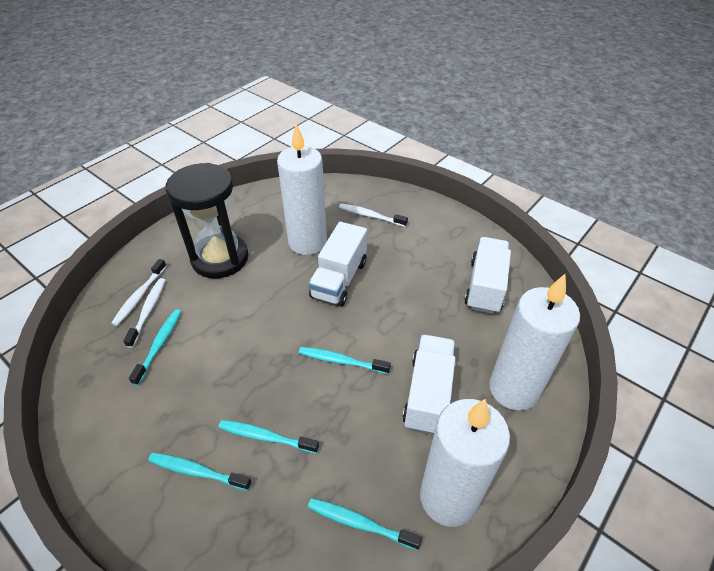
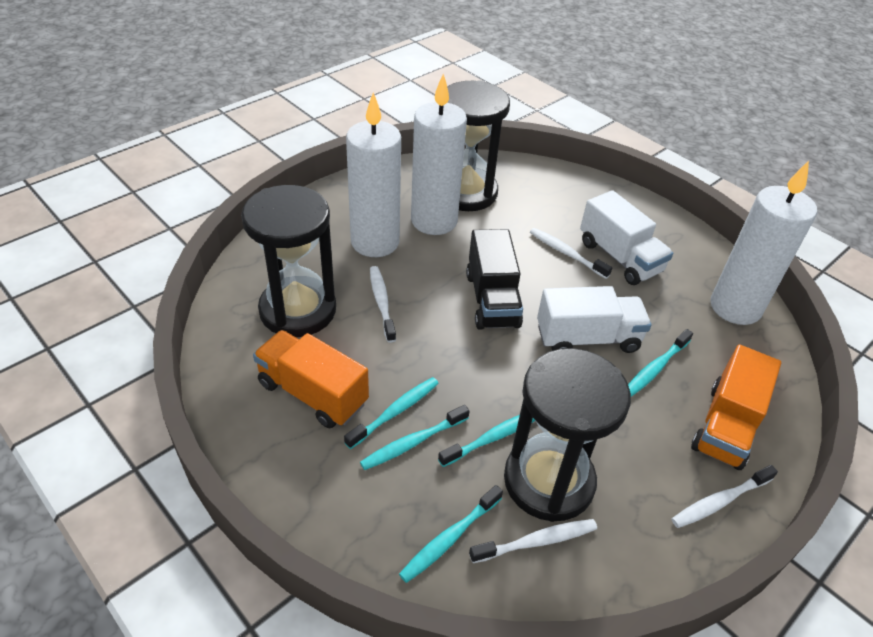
black hourglass: 1 -> 3
black truck: 0 -> 1
orange truck: 0 -> 2
white toothbrush: 3 -> 4
white truck: 3 -> 2

